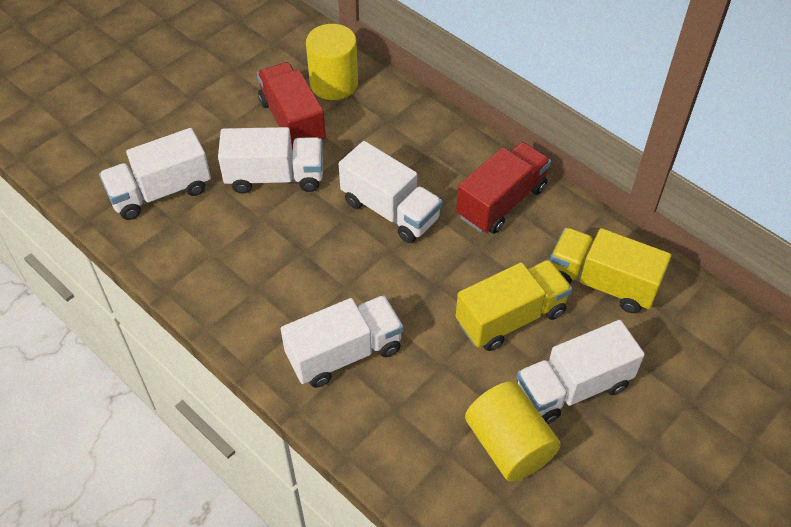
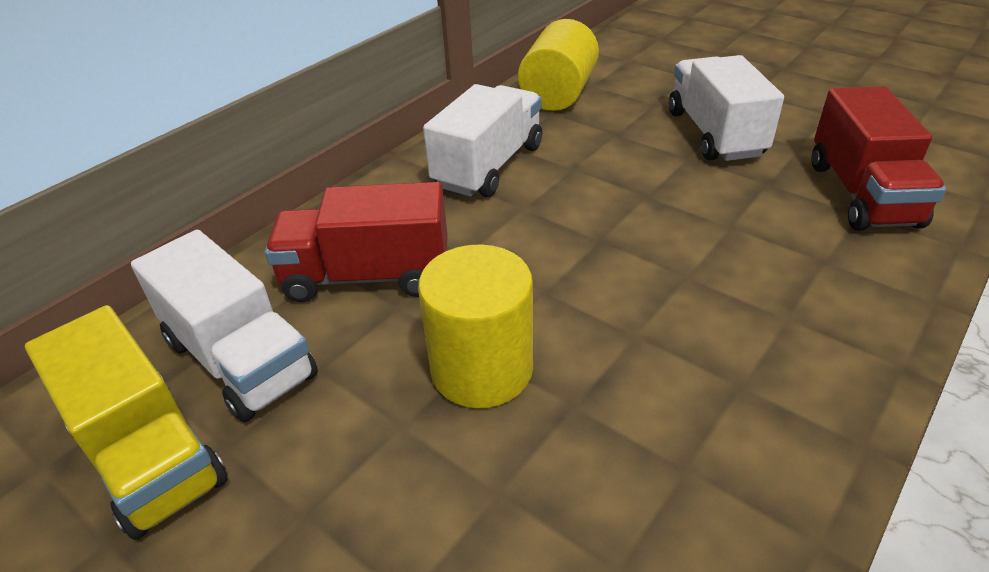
white truck: 5 -> 3
yellow truck: 2 -> 1

